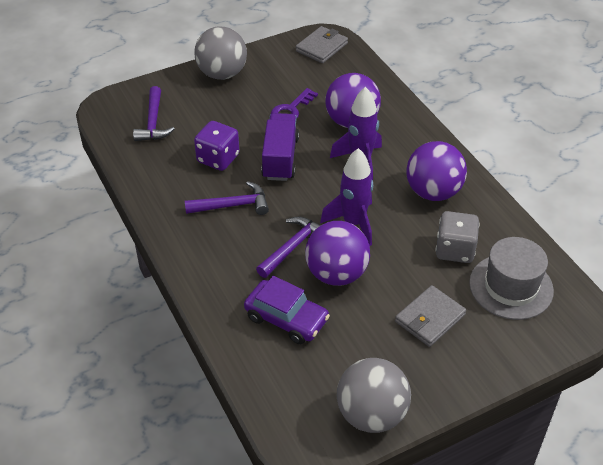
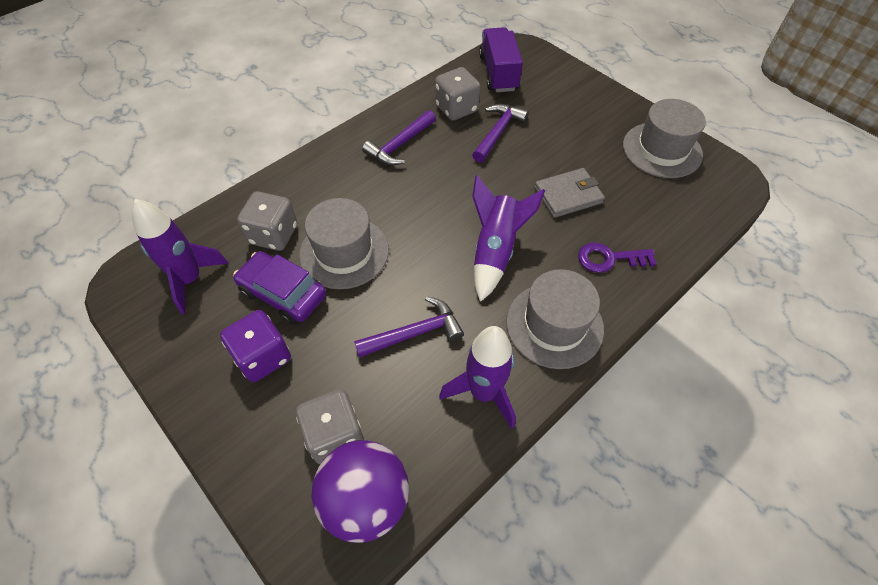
grey ball: 2 -> 0
grey dice: 1 -> 3
grey hat: 1 -> 3
grey wallet: 2 -> 1
purple ball: 3 -> 1
purple rocket: 2 -> 3

